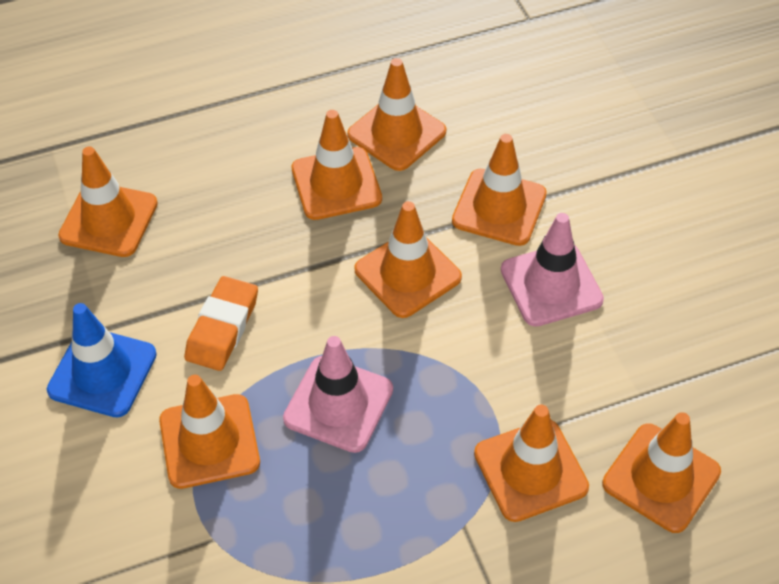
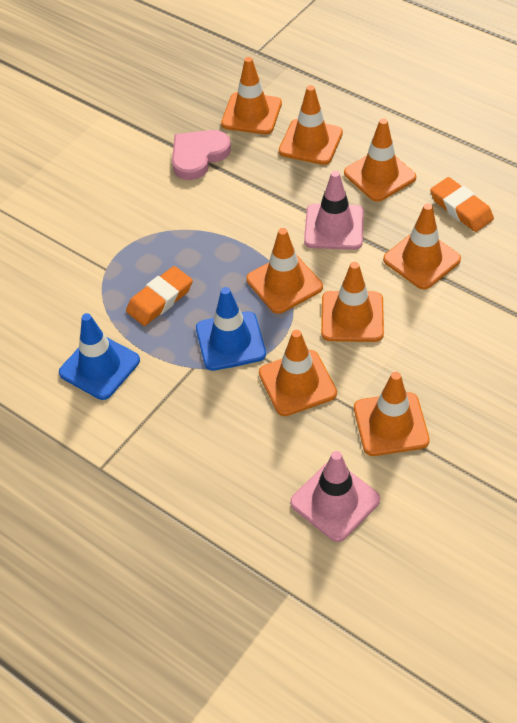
blue traffic cone: 1 -> 2
orange eraser: 1 -> 2
pink heart: 0 -> 1

